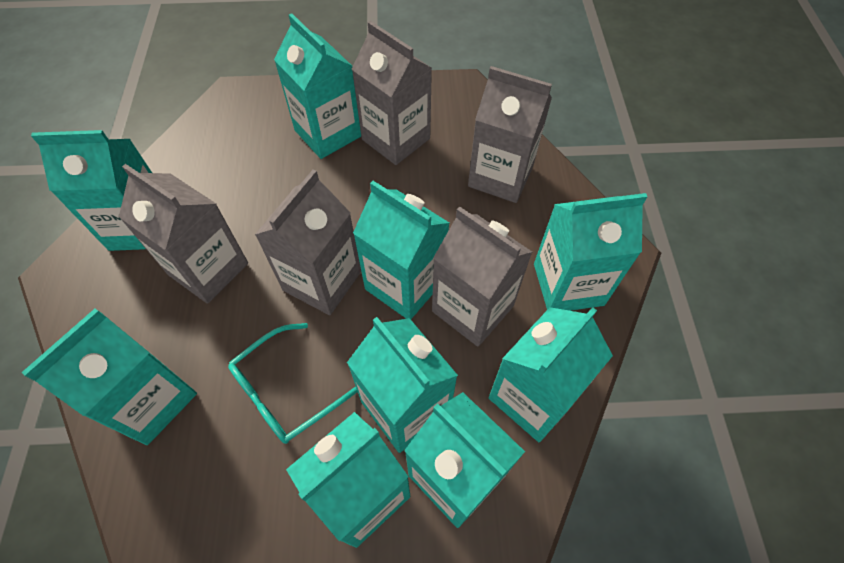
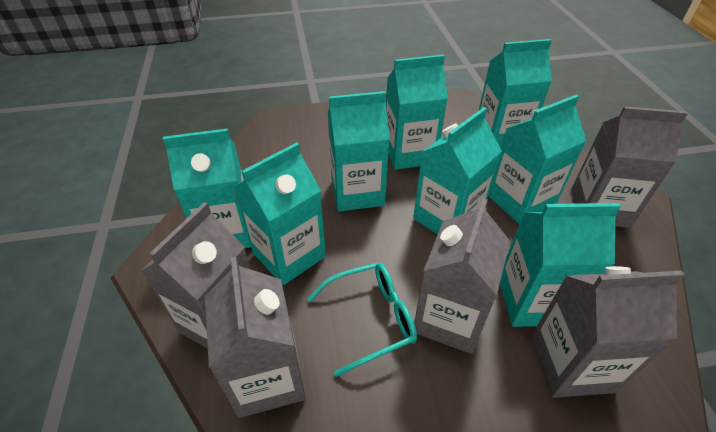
turquoise carton: 9 -> 8

